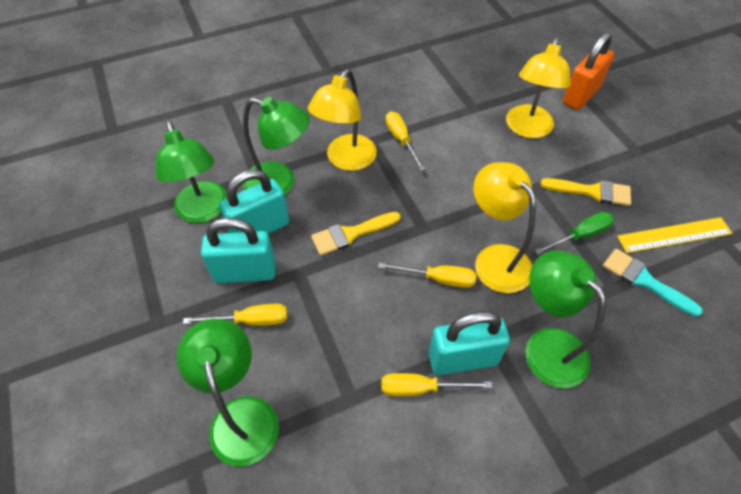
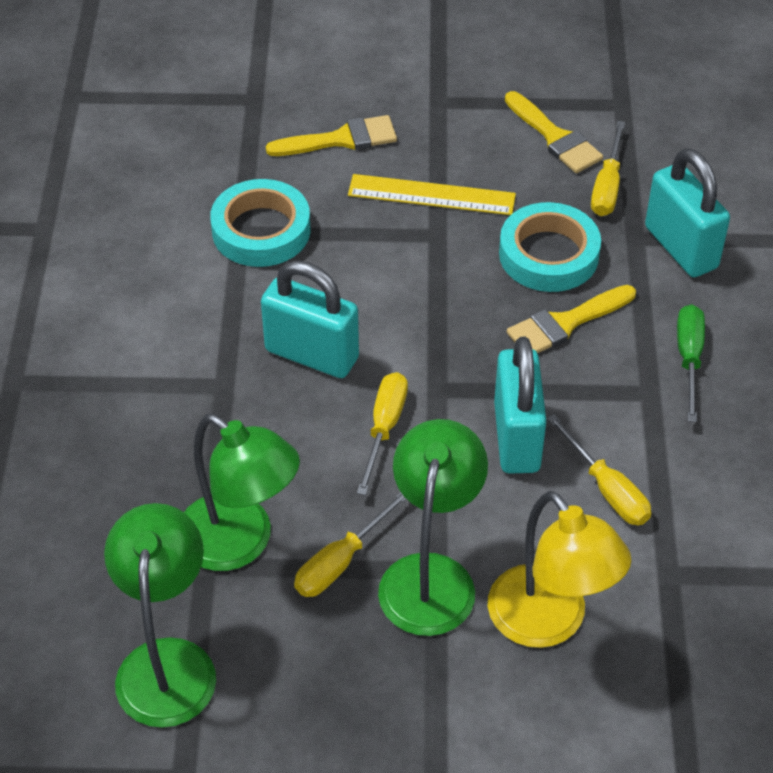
green lamp: 4 -> 3
orange padlock: 1 -> 0
turquoise brush: 1 -> 0
turquoise tape: 0 -> 2
yellow brush: 2 -> 3
yellow lamp: 3 -> 1

